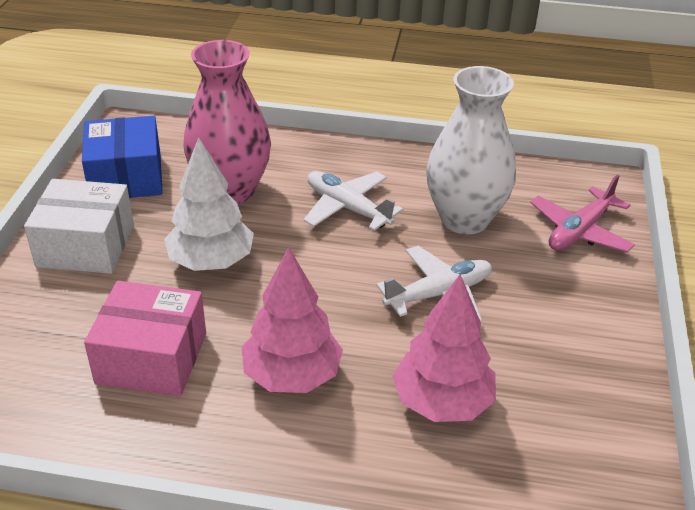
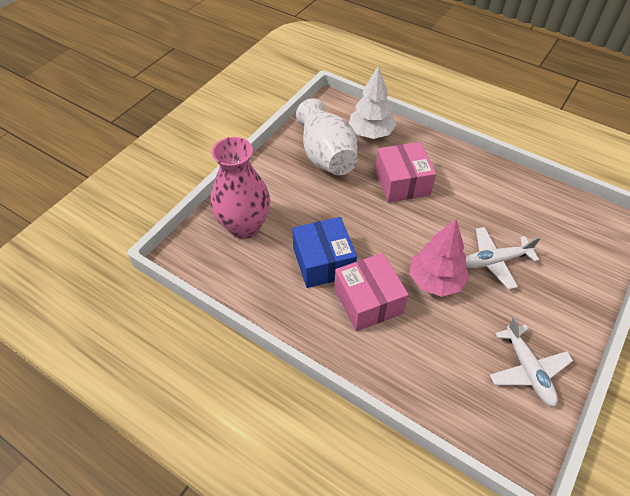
pink box: 1 -> 2
pink plane: 1 -> 0
pink tree: 2 -> 1
white box: 1 -> 0

